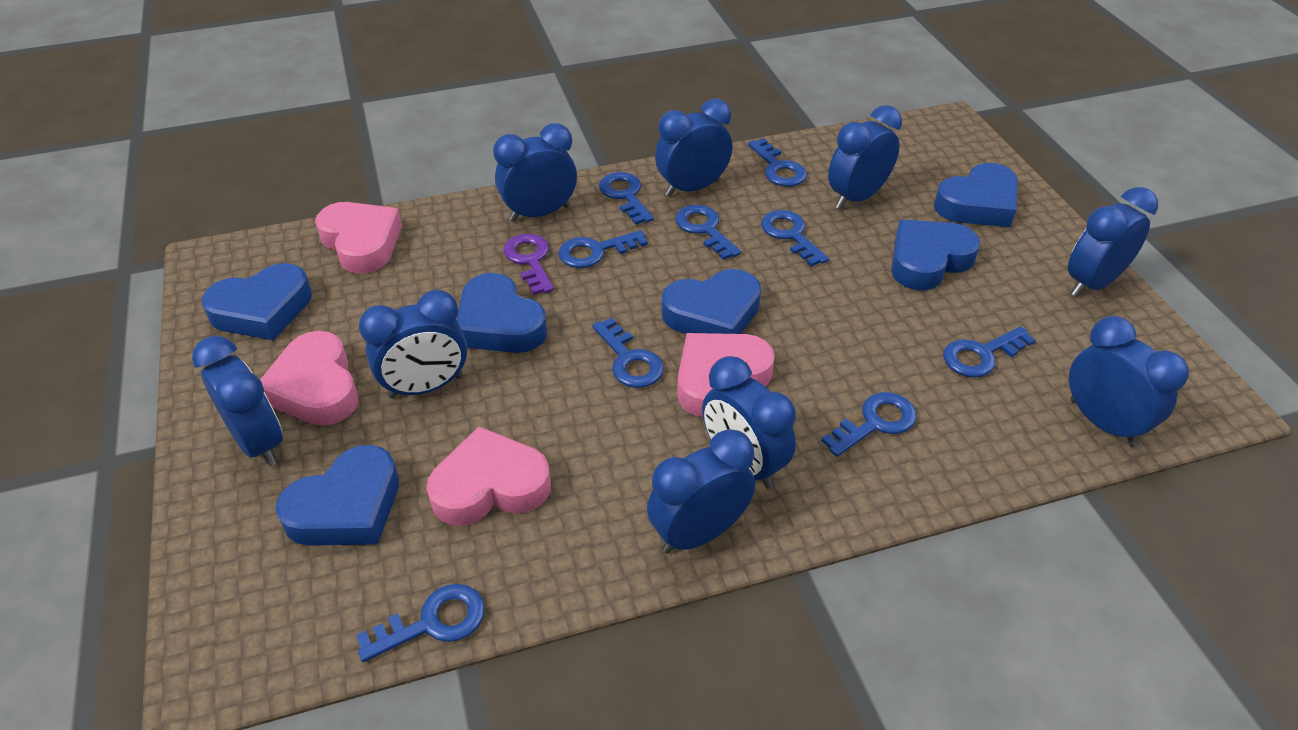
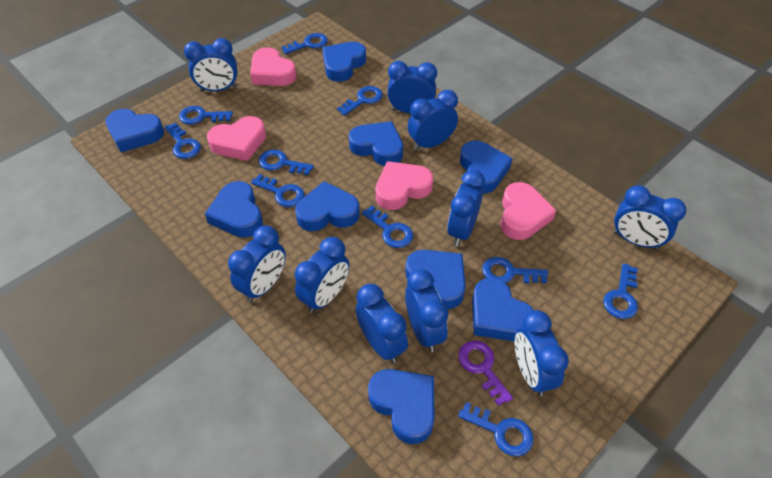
blue clock: 9 -> 10
blue heart: 6 -> 9
blue key: 9 -> 10

